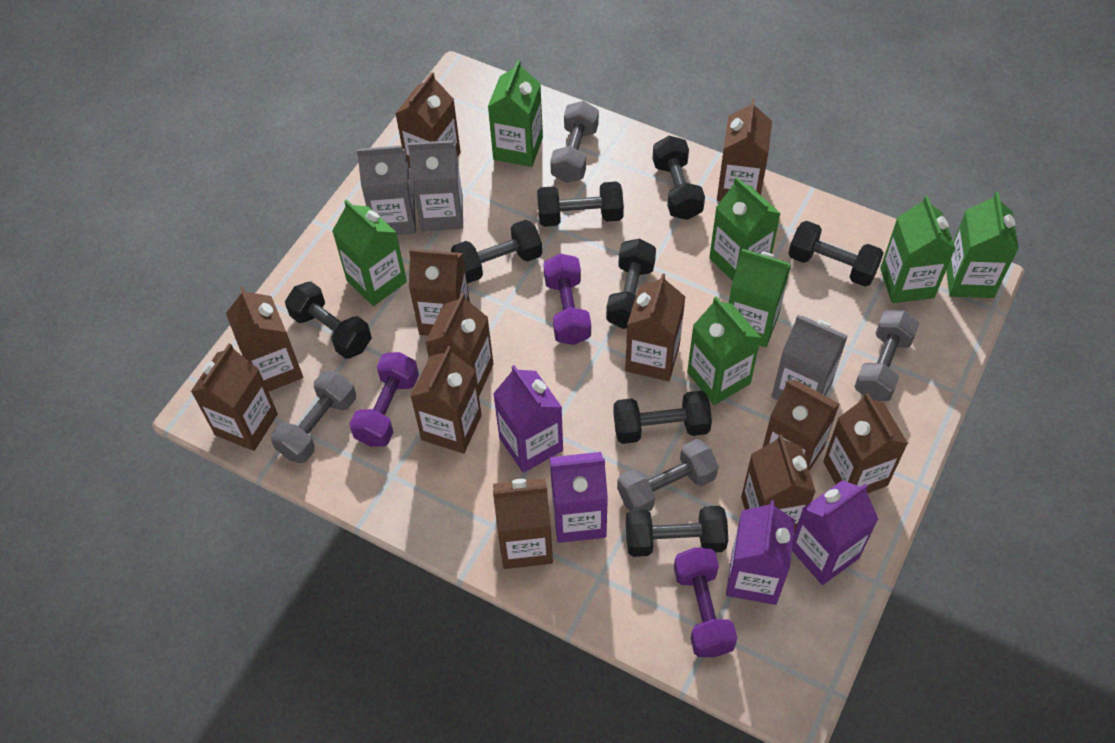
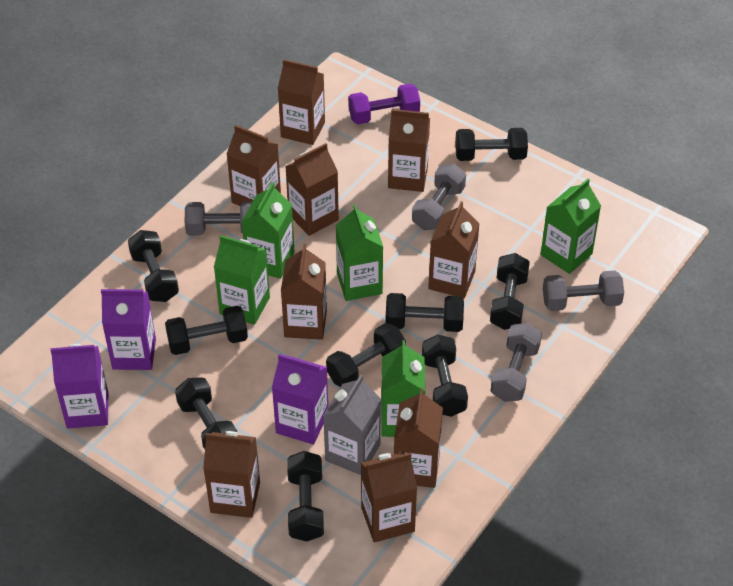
black dumbbell: 8 -> 9
brown carton: 12 -> 9
green carton: 7 -> 5
grey carton: 3 -> 1
purple carton: 4 -> 3
purple dumbbell: 3 -> 1

